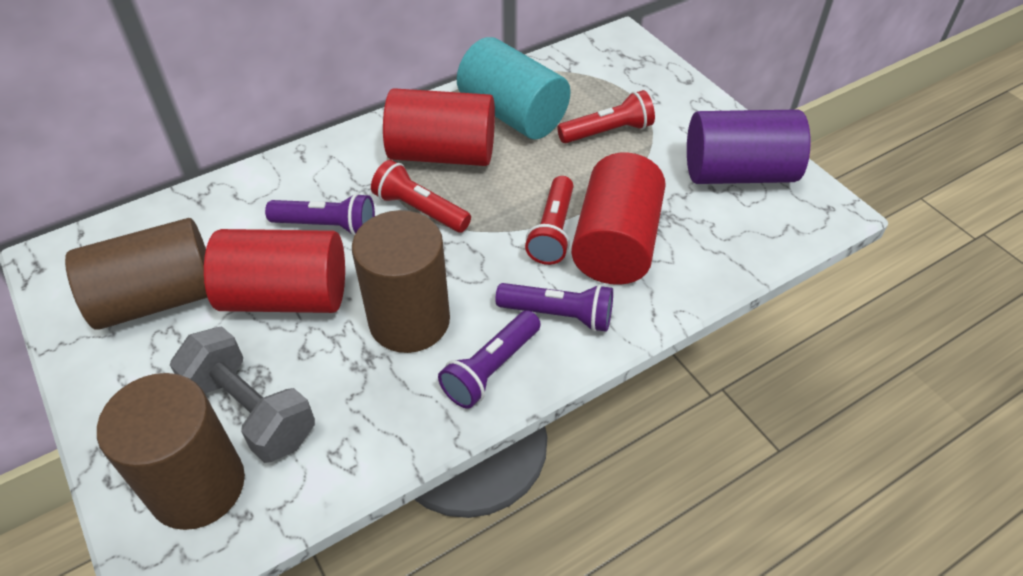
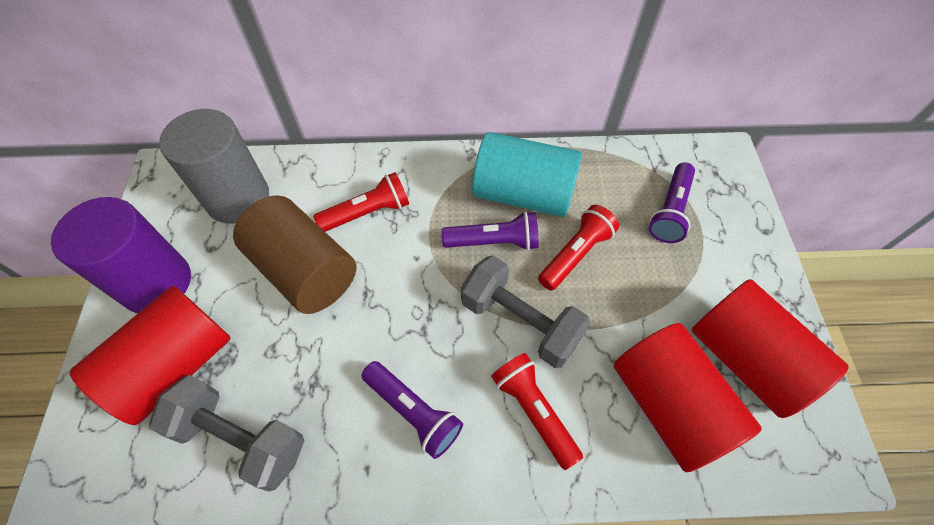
brown cylinder: 3 -> 1
grey cylinder: 0 -> 1
grey dumbbell: 1 -> 2

